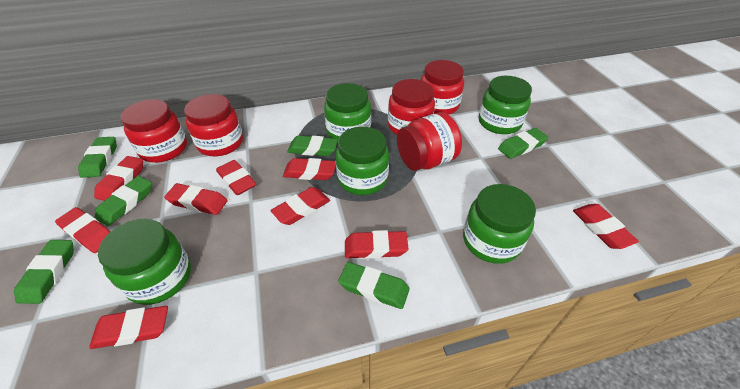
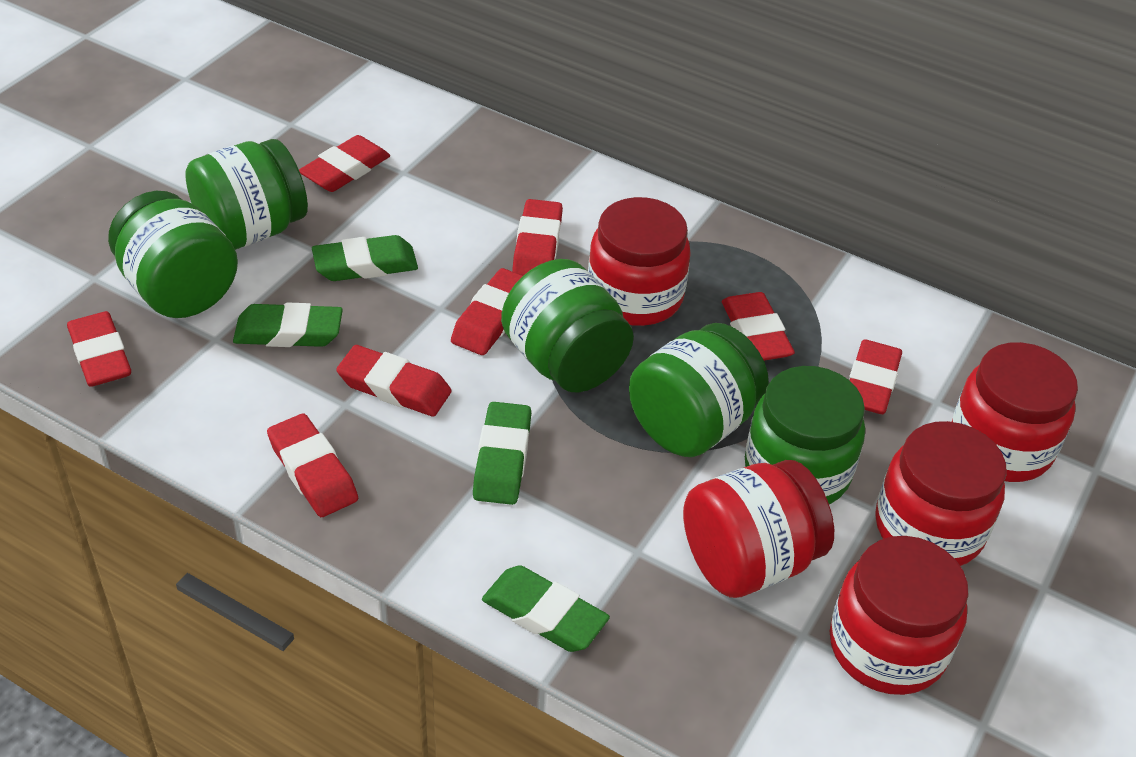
green eraser: 6 -> 4
red eraser: 9 -> 8

